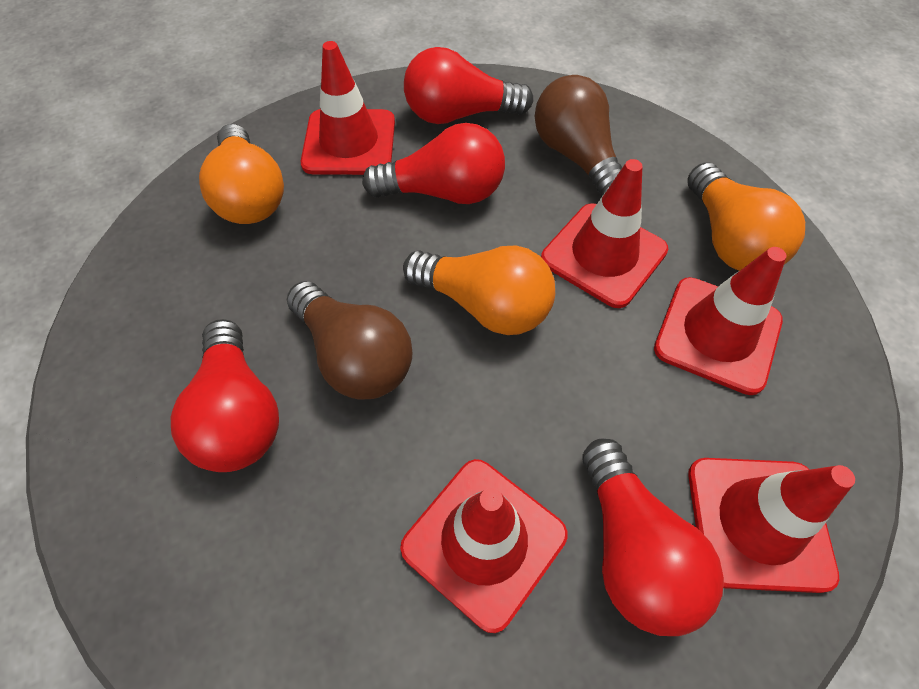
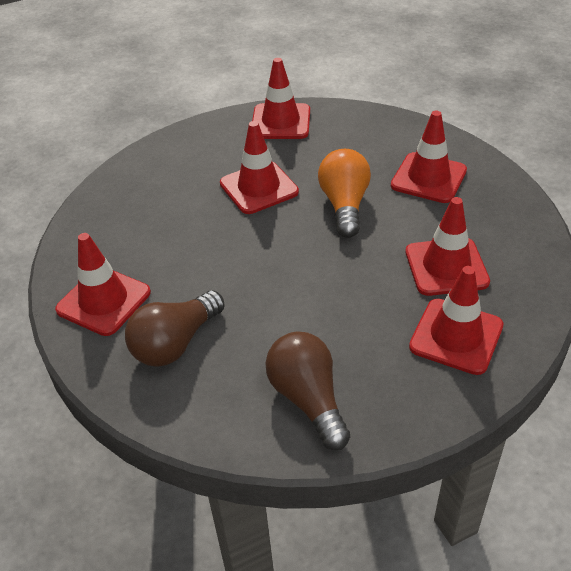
orange light bulb: 3 -> 1
red light bulb: 4 -> 0
red traffic cone: 5 -> 6

